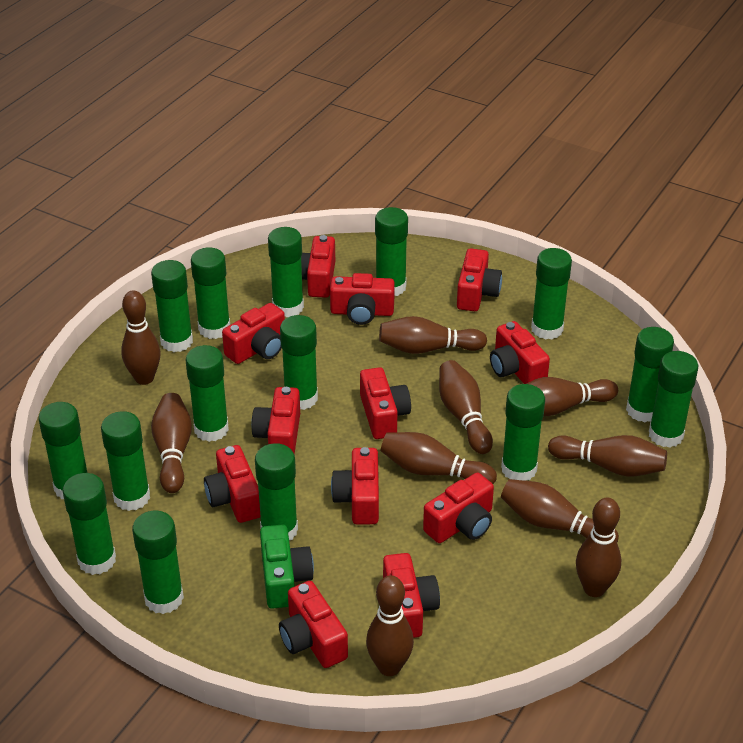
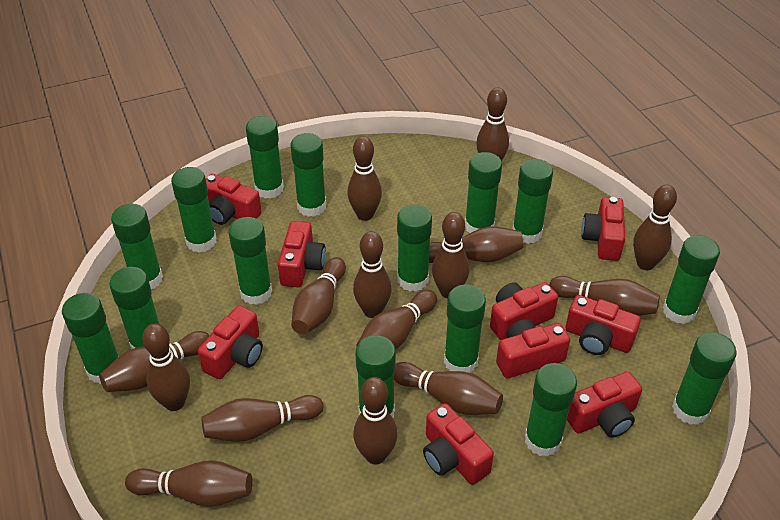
brown bowling pin: 10 -> 15
green camera: 1 -> 0
red camera: 12 -> 9

